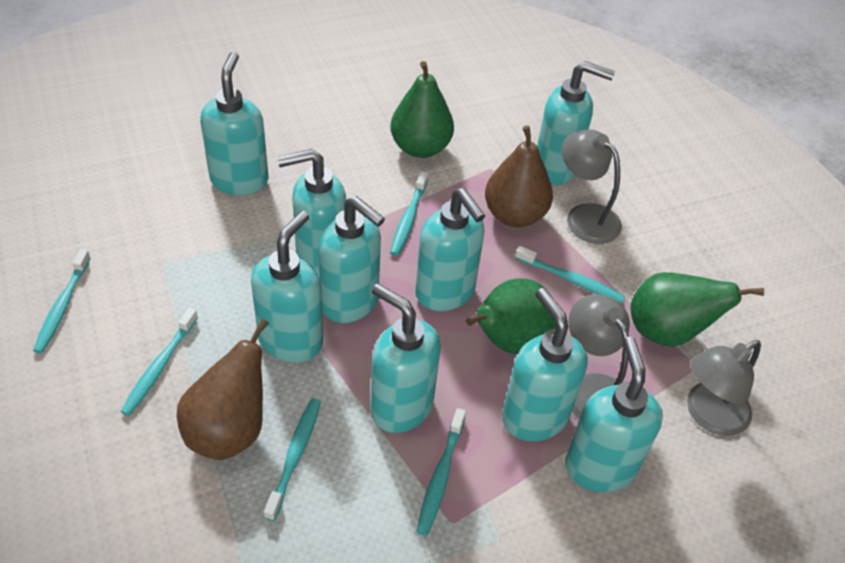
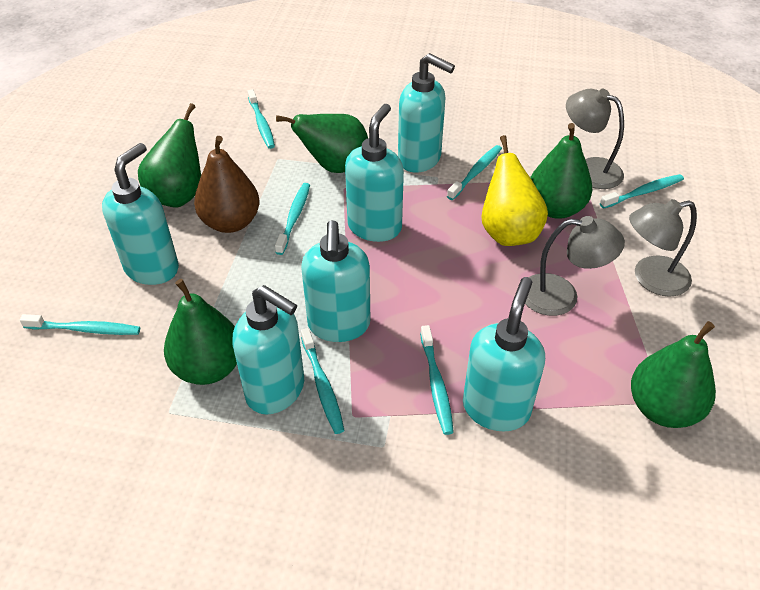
brown pear: 2 -> 1
green pear: 3 -> 5
turquoise soap dispenser: 9 -> 6
turquoise toothbrush: 6 -> 7
yellow pear: 0 -> 1

